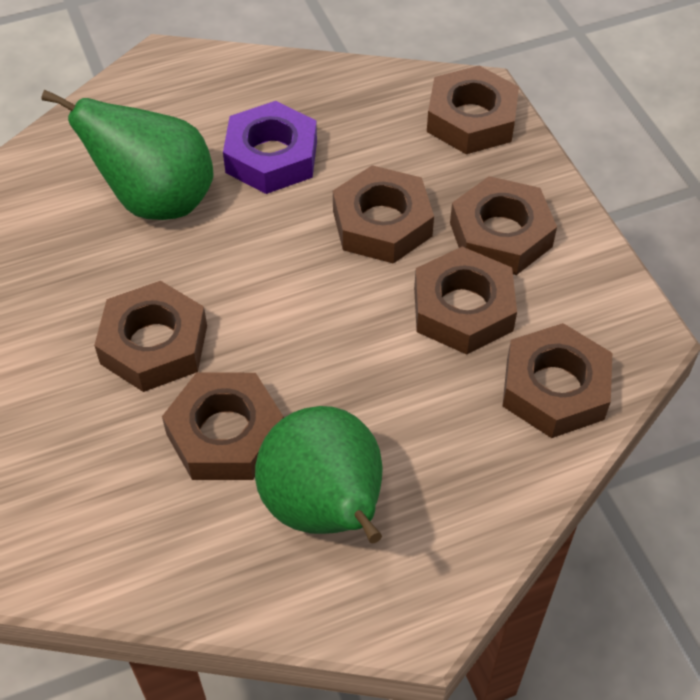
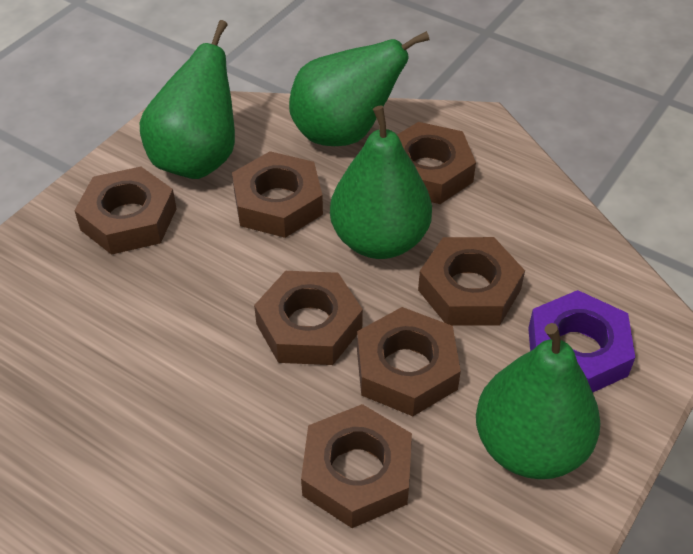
green pear: 2 -> 4

